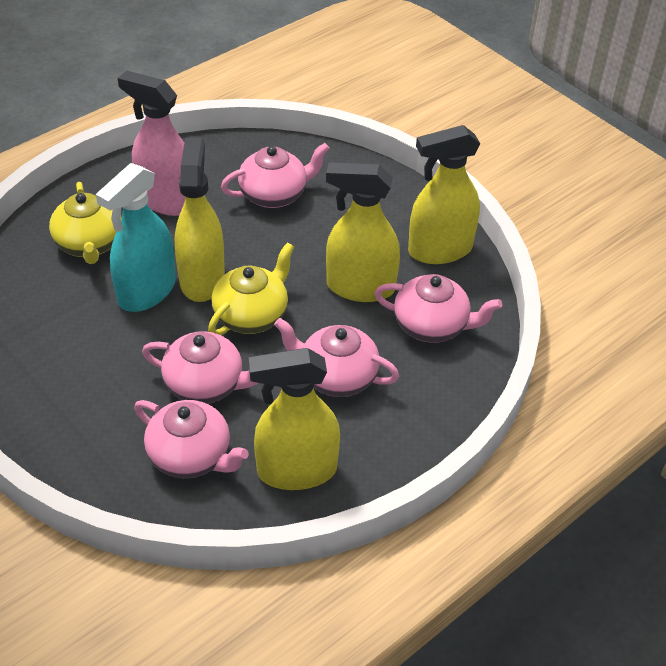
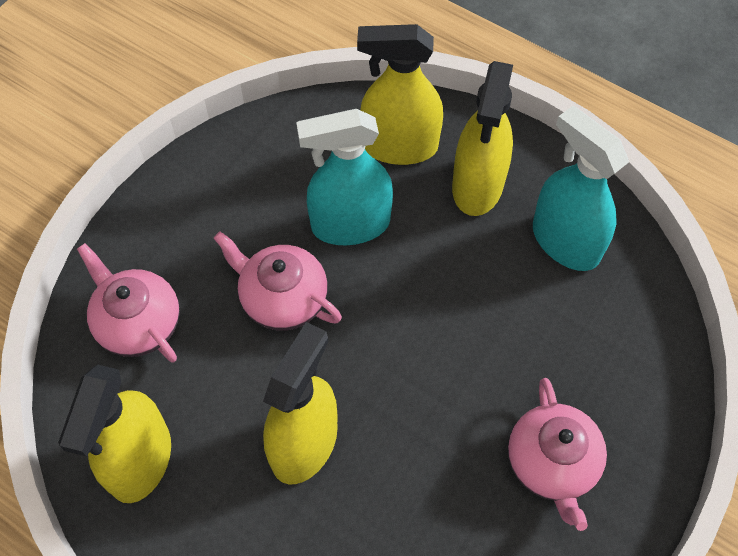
pink spray bottle: 1 -> 0
pink teapot: 5 -> 3
turquoise spray bottle: 1 -> 2
yellow teapot: 2 -> 0

